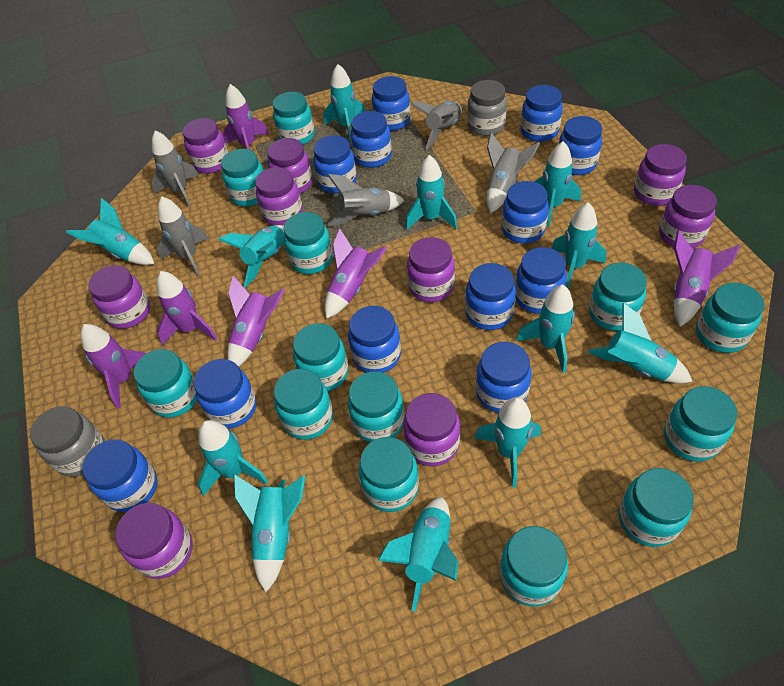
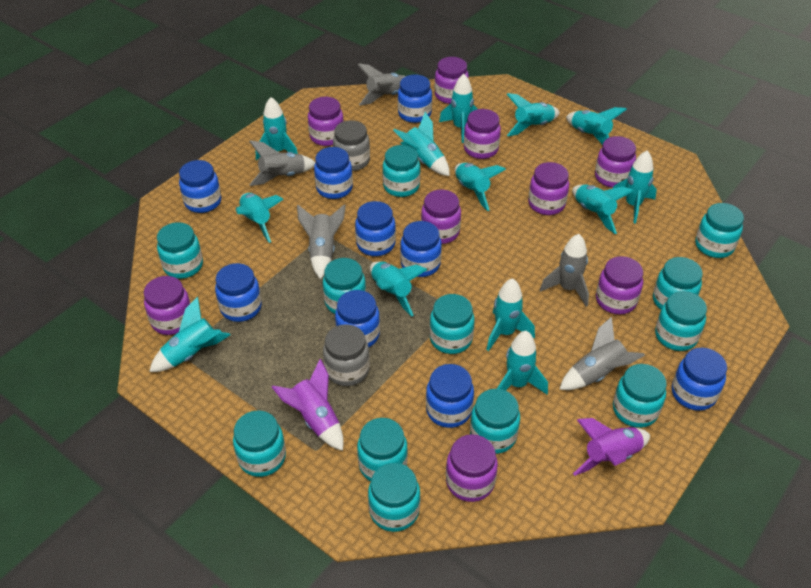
blue jar: 12 -> 9
purple rocket: 6 -> 2
turquoise jar: 13 -> 12
turquoise rocket: 12 -> 13

